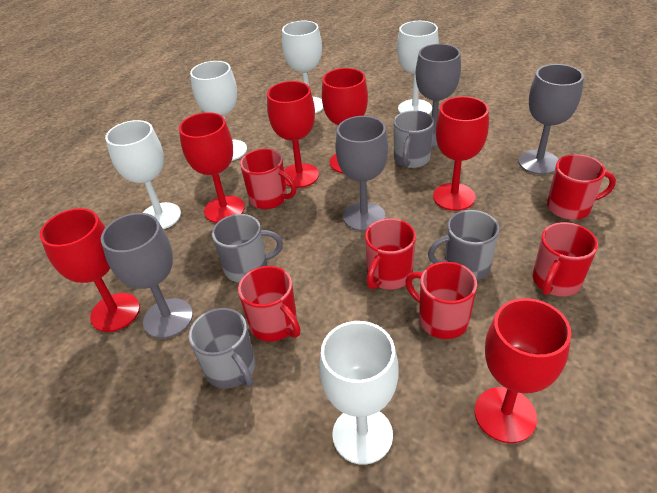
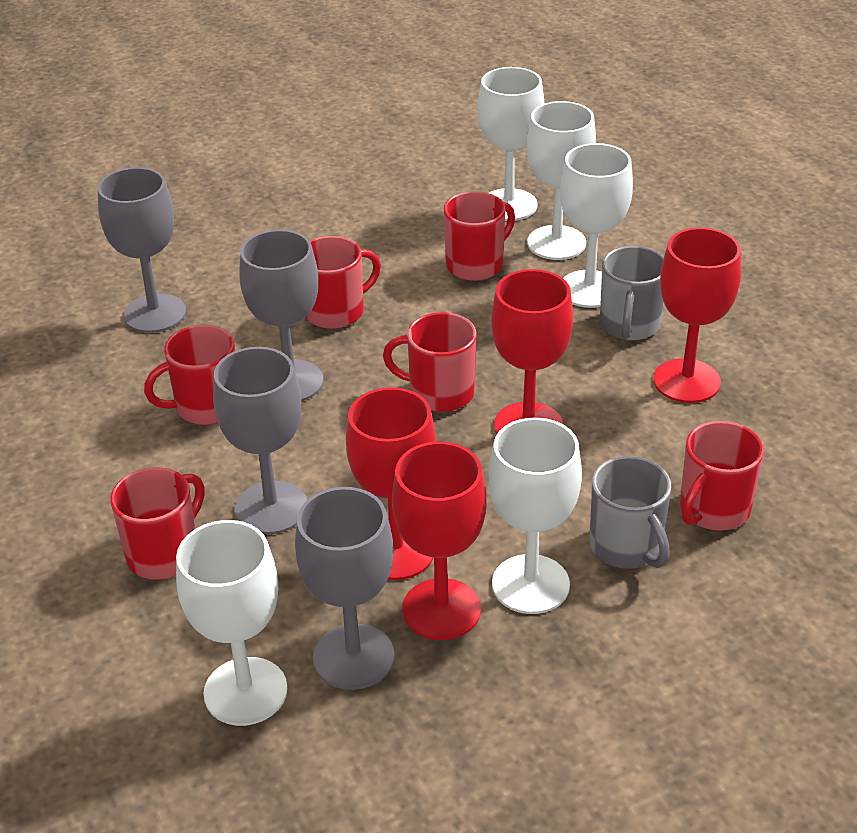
grey mug: 4 -> 2
red goblet: 6 -> 4

